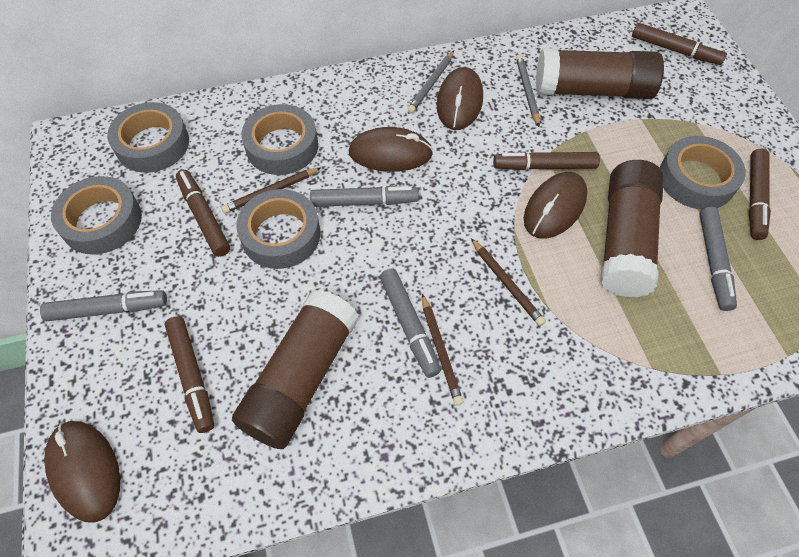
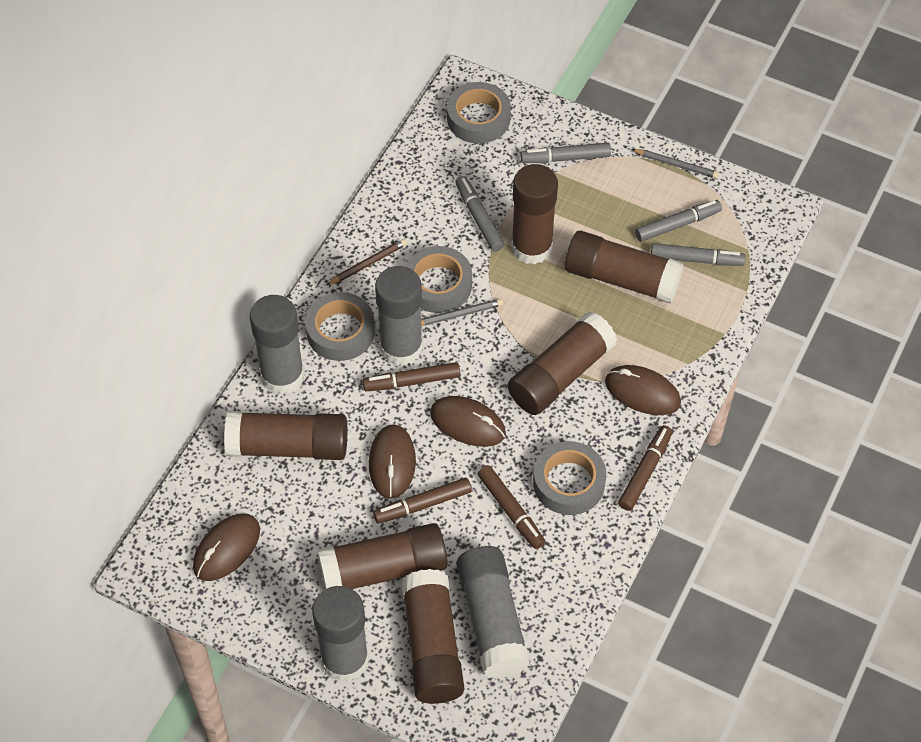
brown glue stick: 3 -> 6
brown marker: 5 -> 4
brown pencil: 3 -> 1
grey glue stick: 0 -> 4
grey tape: 5 -> 4

